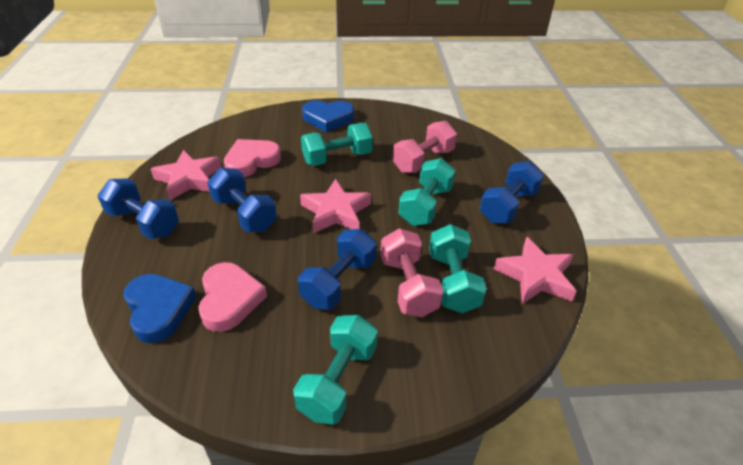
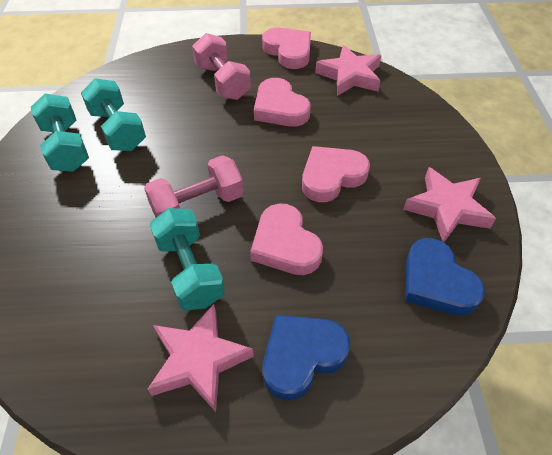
blue dumbbell: 4 -> 0
pink heart: 2 -> 4
turquoise dumbbell: 4 -> 3

